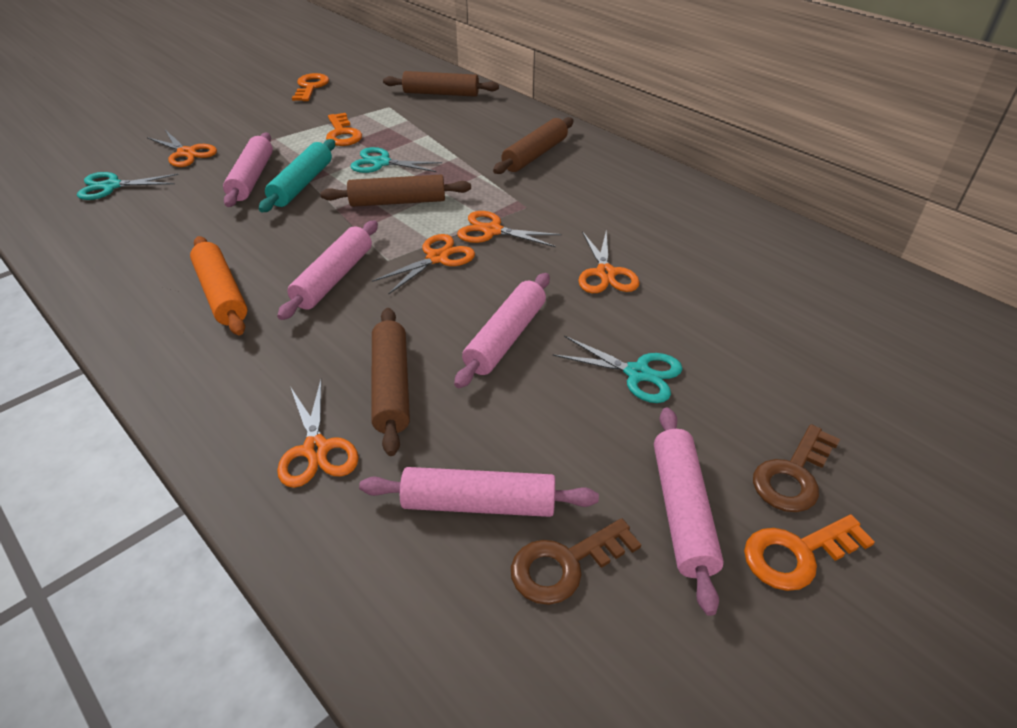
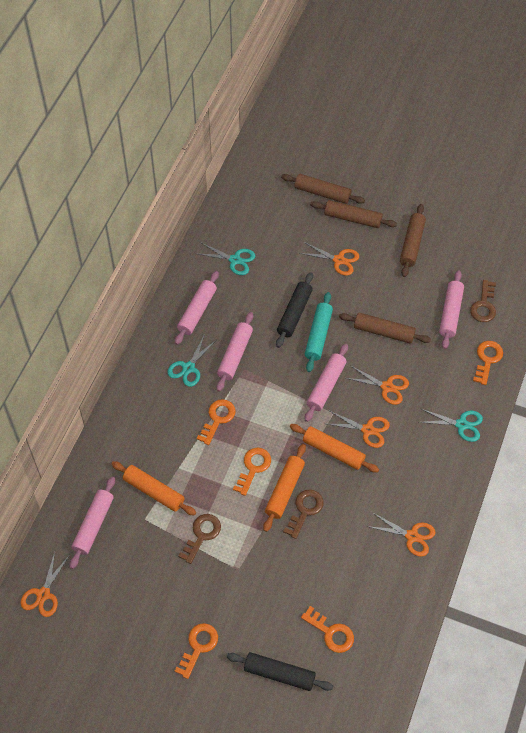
black rolling pin: 0 -> 2
brown key: 2 -> 3
orange key: 3 -> 5
orange rolling pin: 1 -> 3

